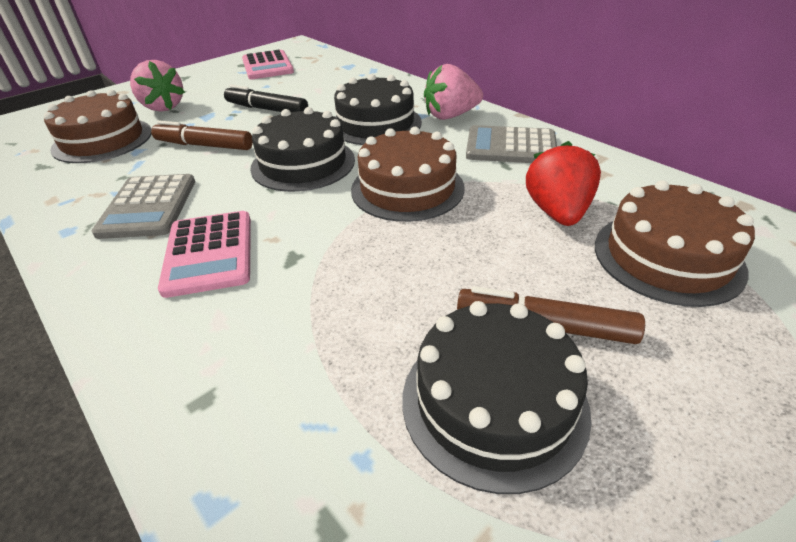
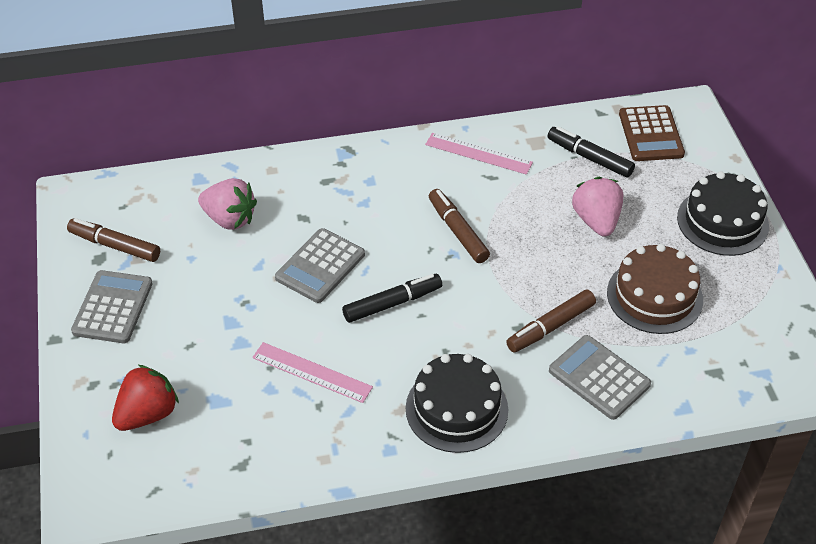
black cake: 3 -> 2
black marker: 1 -> 2
brown cake: 3 -> 1
brown calculator: 0 -> 1
brown marker: 2 -> 3
grey calculator: 2 -> 3
pink calculator: 2 -> 0
pink ruler: 0 -> 2

